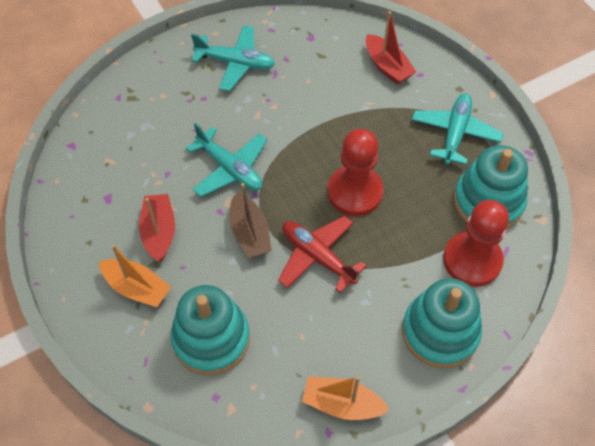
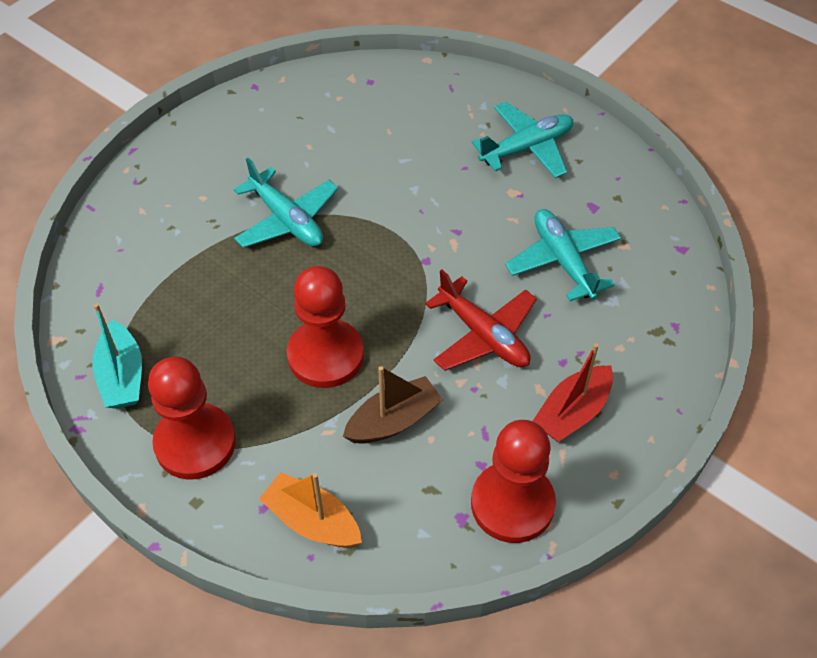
orange boat: 2 -> 1
red boat: 2 -> 1
red pawn: 2 -> 3
turquoise boat: 0 -> 1
turquoise stacking toy: 3 -> 0

